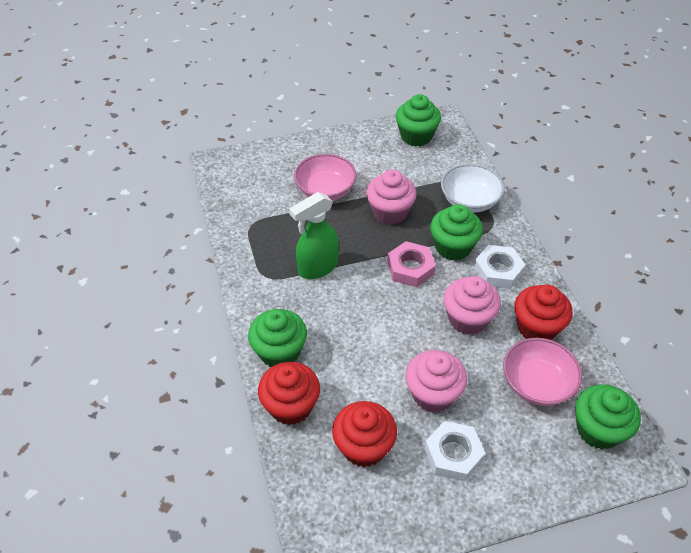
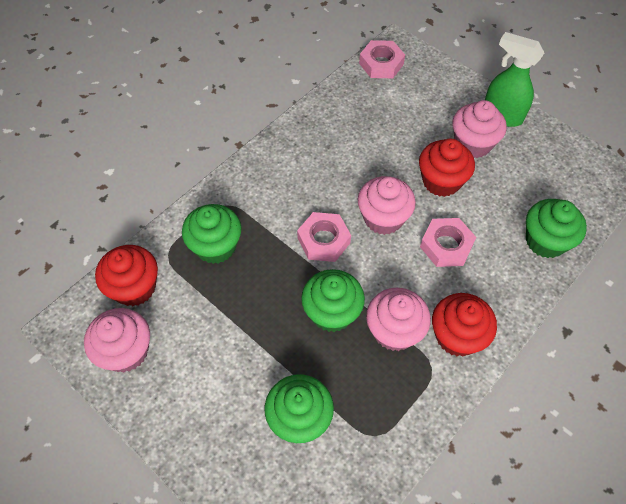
pink bowl: 2 -> 0
pink cupcake: 3 -> 4
pink nut: 1 -> 3
white bowl: 1 -> 0
white nut: 2 -> 0

